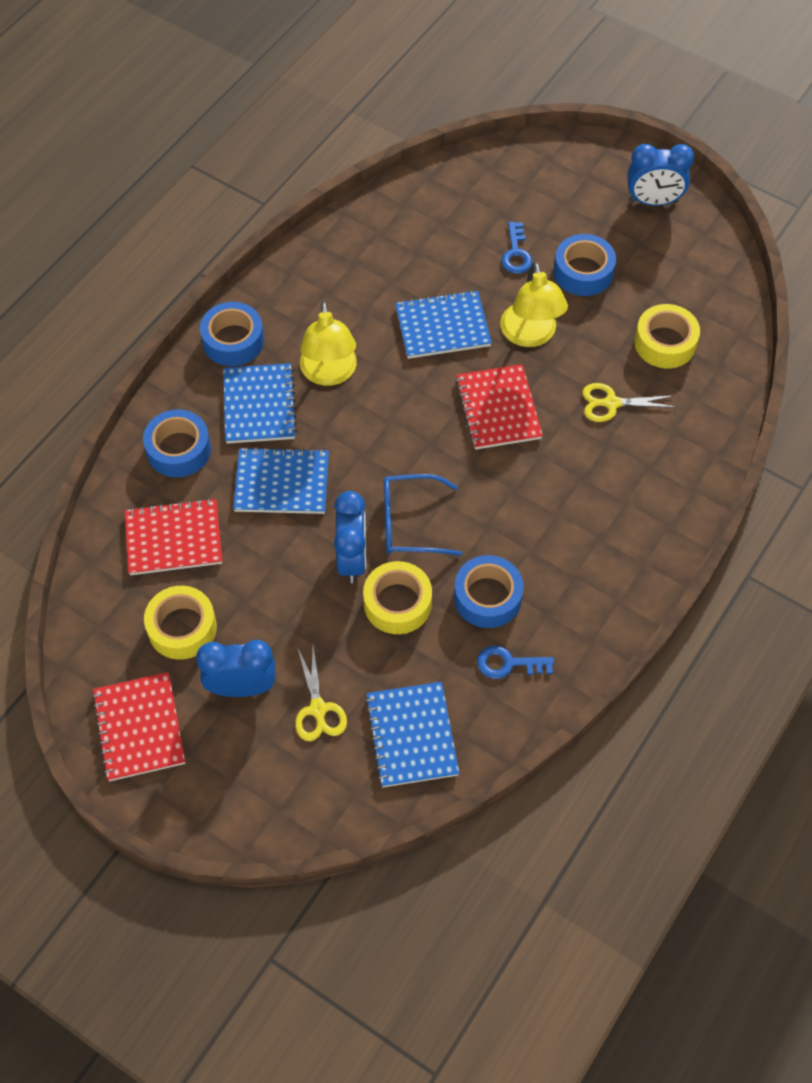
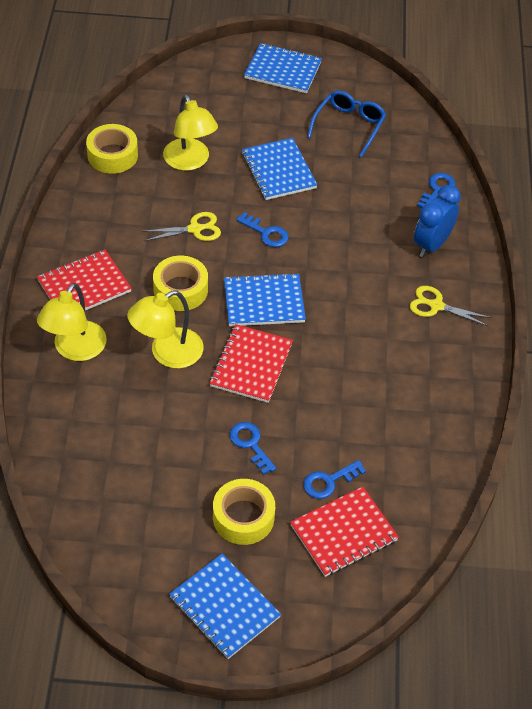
blue clock: 3 -> 1
blue key: 2 -> 4
blue tape: 4 -> 0
yellow lamp: 2 -> 3

